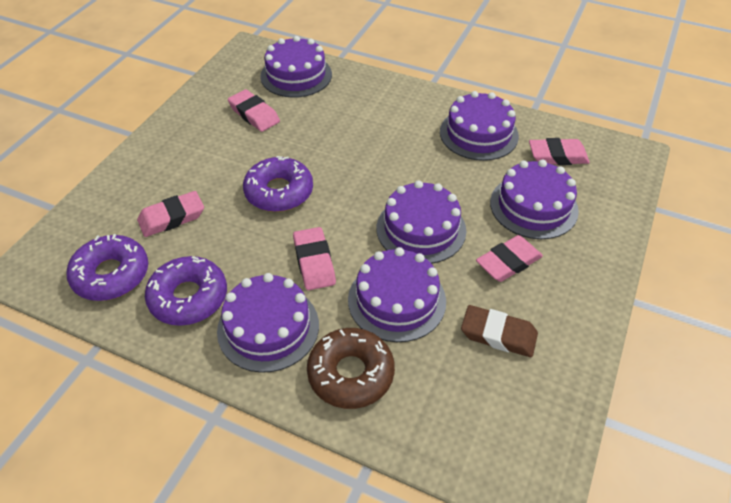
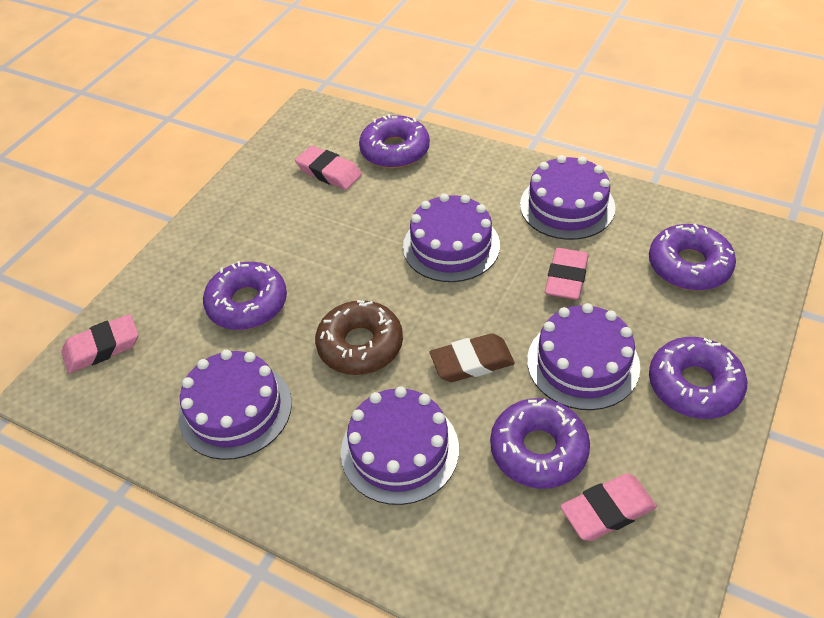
pink eraser: 5 -> 4
purple cake: 6 -> 5
purple donut: 3 -> 5

